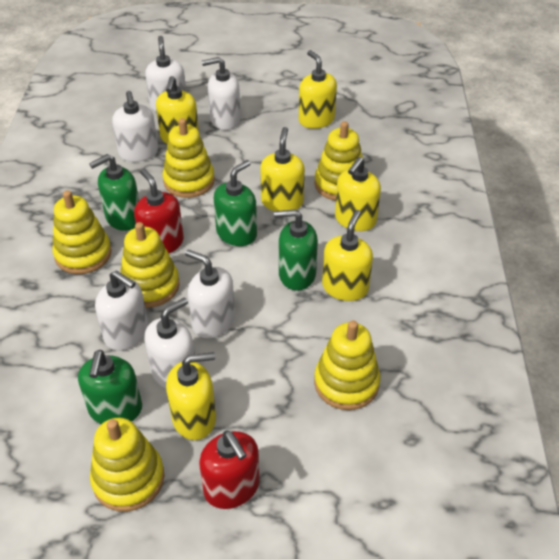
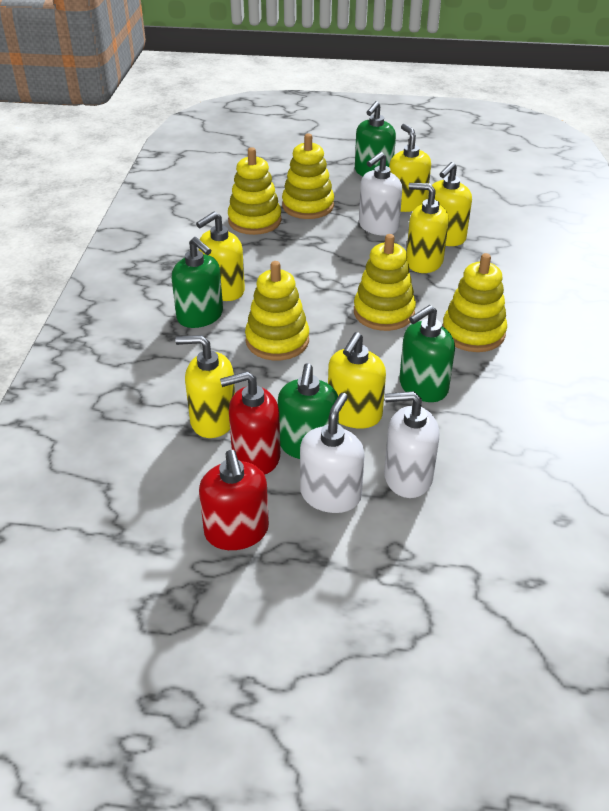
white soap dispenser: 6 -> 3
yellow stacking toy: 6 -> 5

